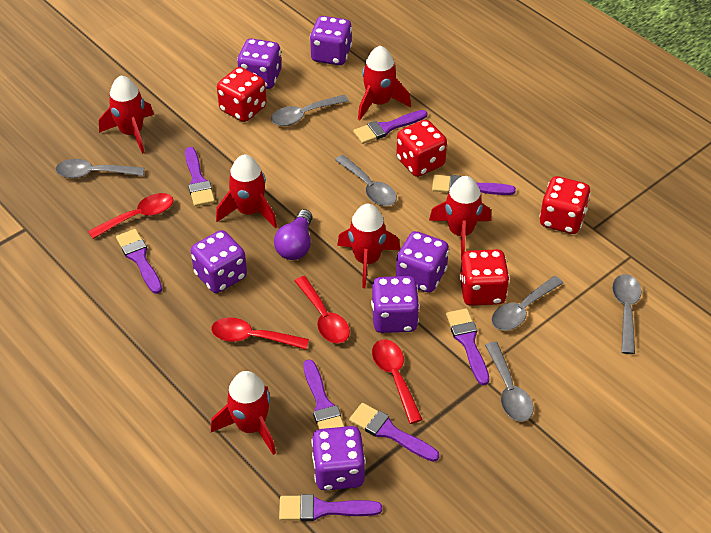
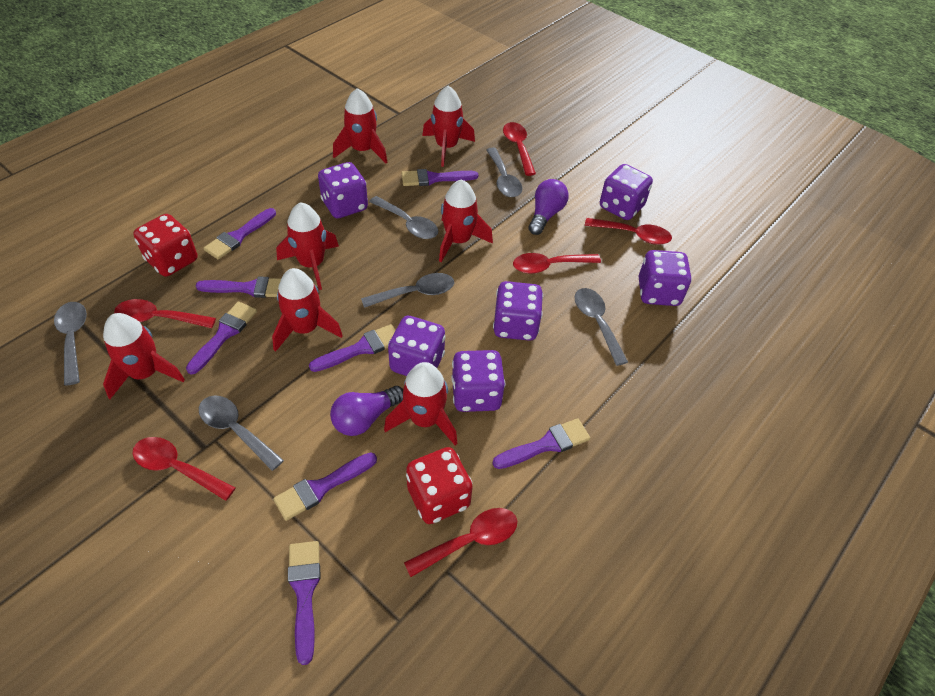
purple light bulb: 1 -> 2
red dice: 4 -> 2
red rocket: 6 -> 7
red spoon: 4 -> 6

